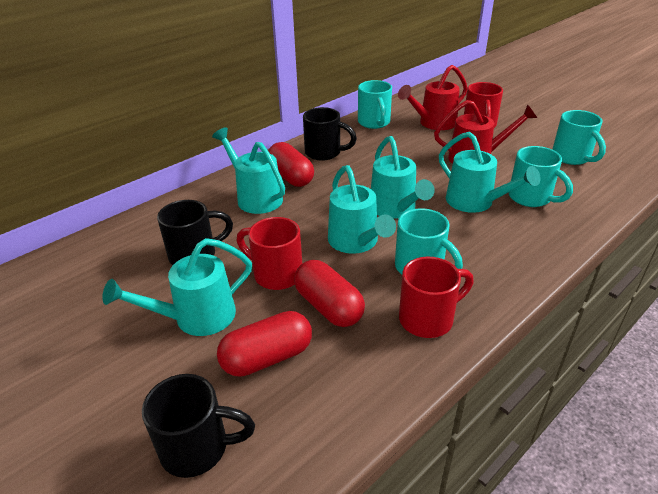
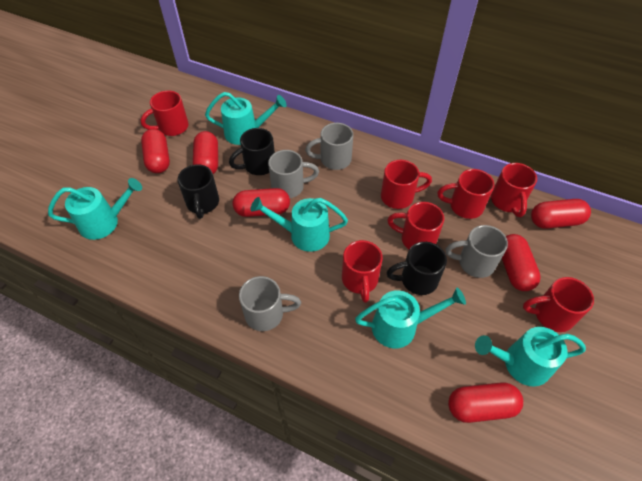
grey mug: 0 -> 4
red capsule: 3 -> 6
red mug: 3 -> 7
red watering can: 2 -> 0
turquoise mug: 4 -> 0

